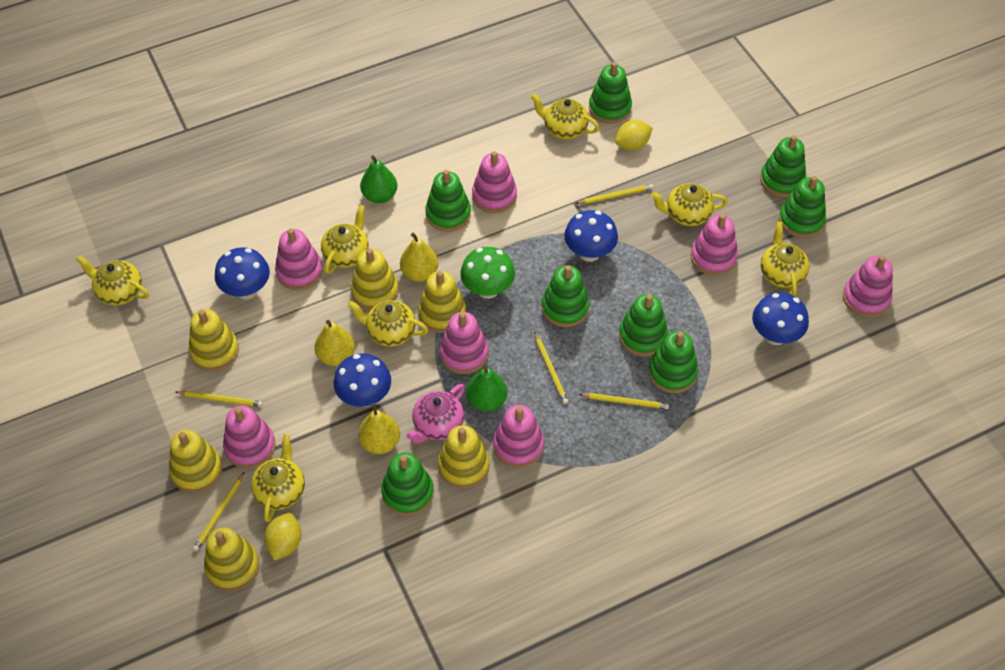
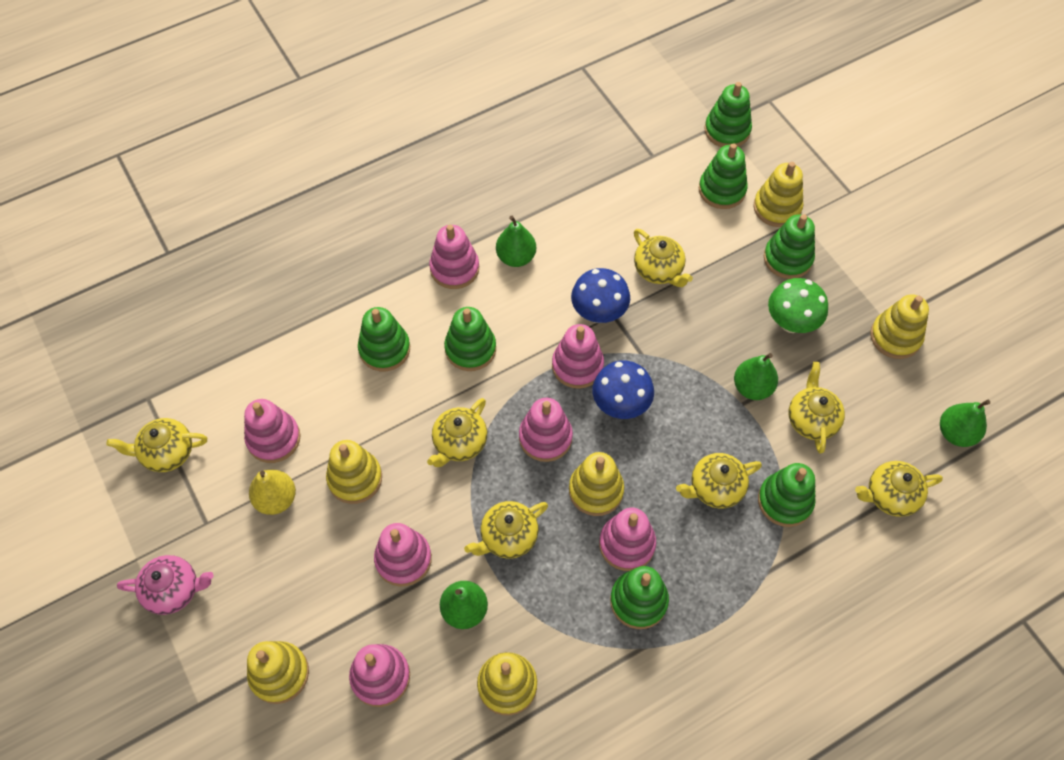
blue mushroom: 4 -> 2
green pear: 2 -> 4
green stacking toy: 8 -> 7
yellow lemon: 2 -> 0
yellow pear: 3 -> 1
yellow pencil: 5 -> 0

